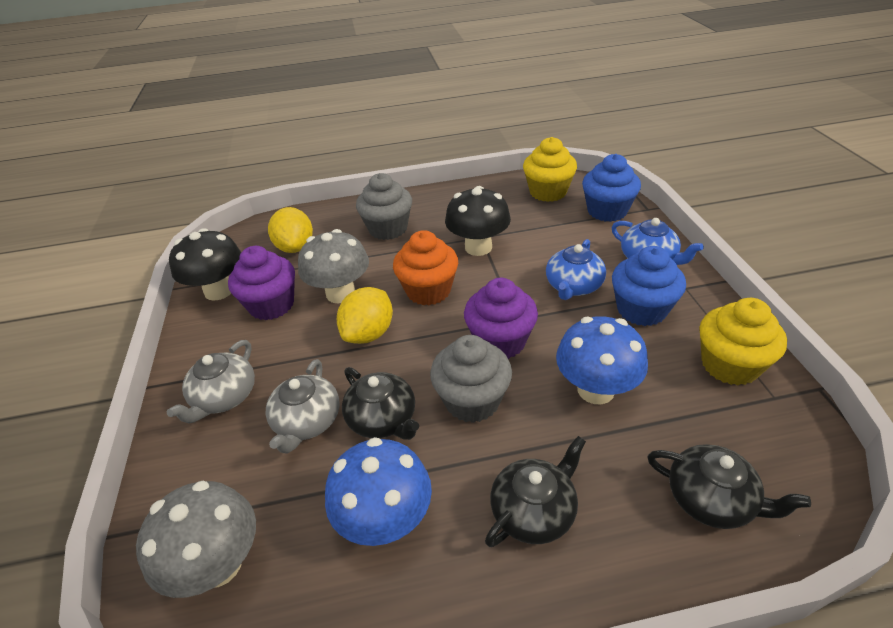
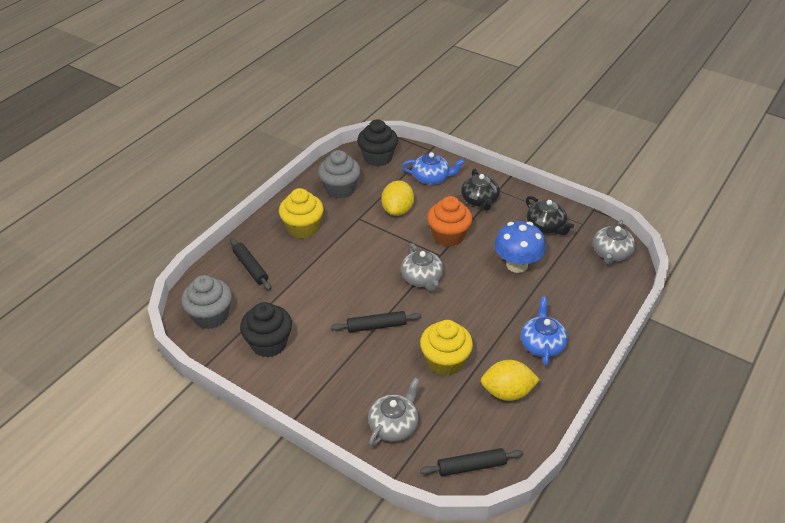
black cupcake: 0 -> 2
black mushroom: 2 -> 0
black rolling pin: 0 -> 3
black teapot: 3 -> 2
blue cupcake: 2 -> 0
blue mushroom: 2 -> 1
grey mushroom: 2 -> 0
grey teapot: 2 -> 3
purple cupcake: 2 -> 0

